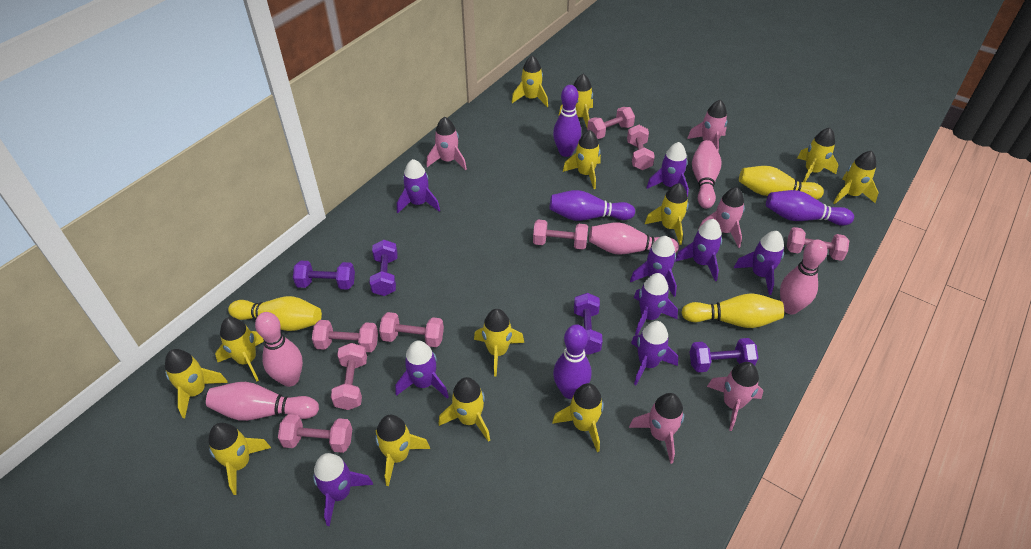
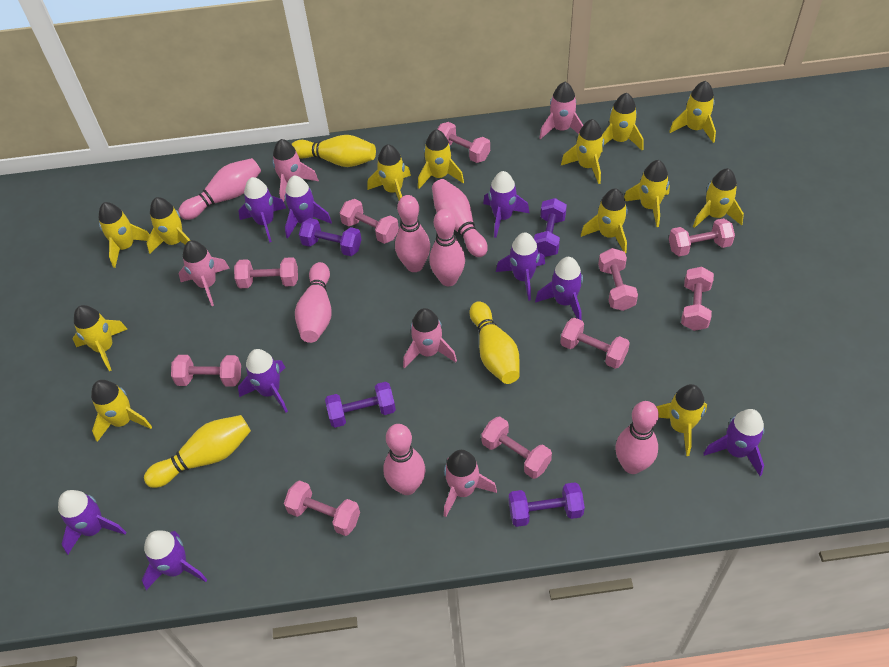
pink bowling pin: 5 -> 7
pink dumbbell: 8 -> 10
purple bowling pin: 4 -> 0

